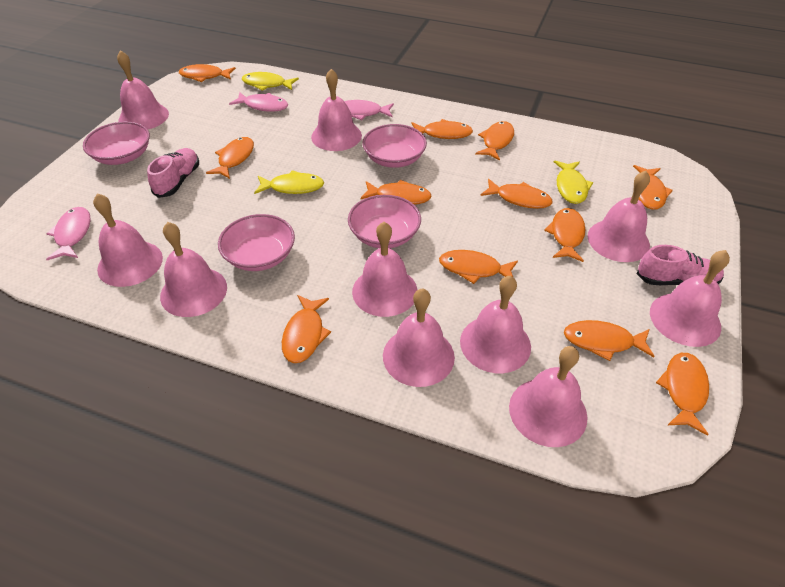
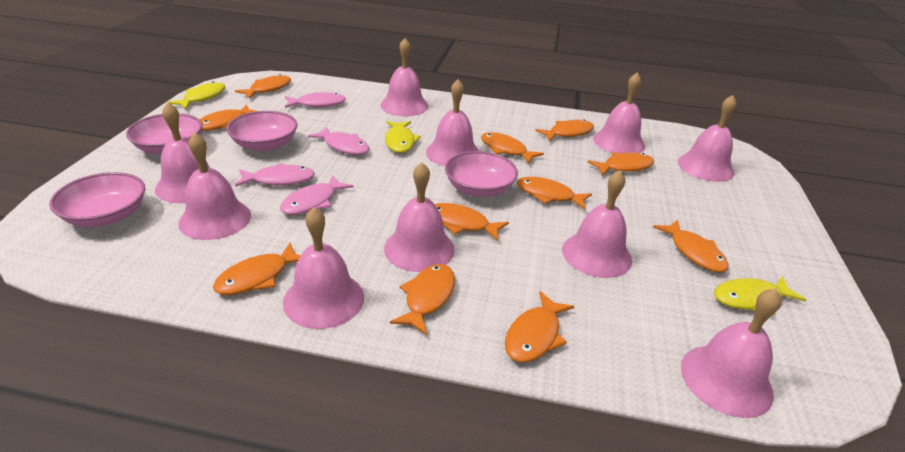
orange fish: 12 -> 11
pink fish: 3 -> 4
pink shoe: 2 -> 0

